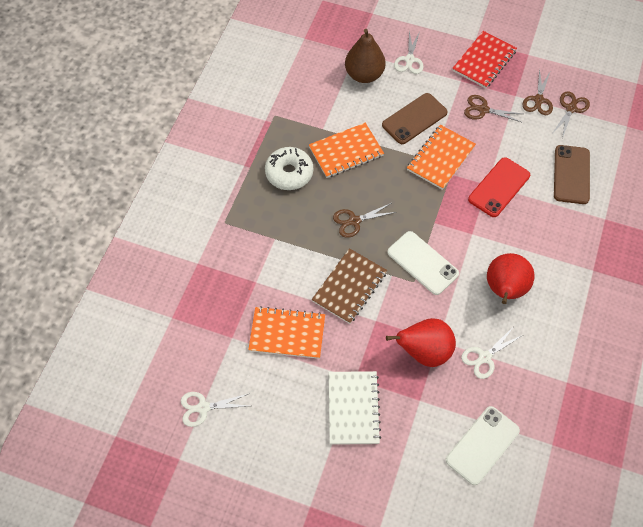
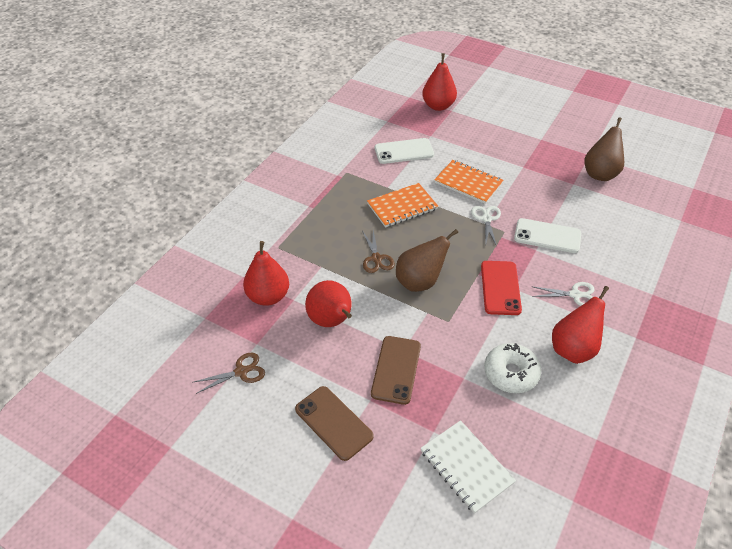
brown notebook: 1 -> 0
brown pear: 1 -> 2
brown scissors: 4 -> 2
orange notebook: 3 -> 2
red notebook: 1 -> 0
red pear: 2 -> 4
white scissors: 3 -> 2

